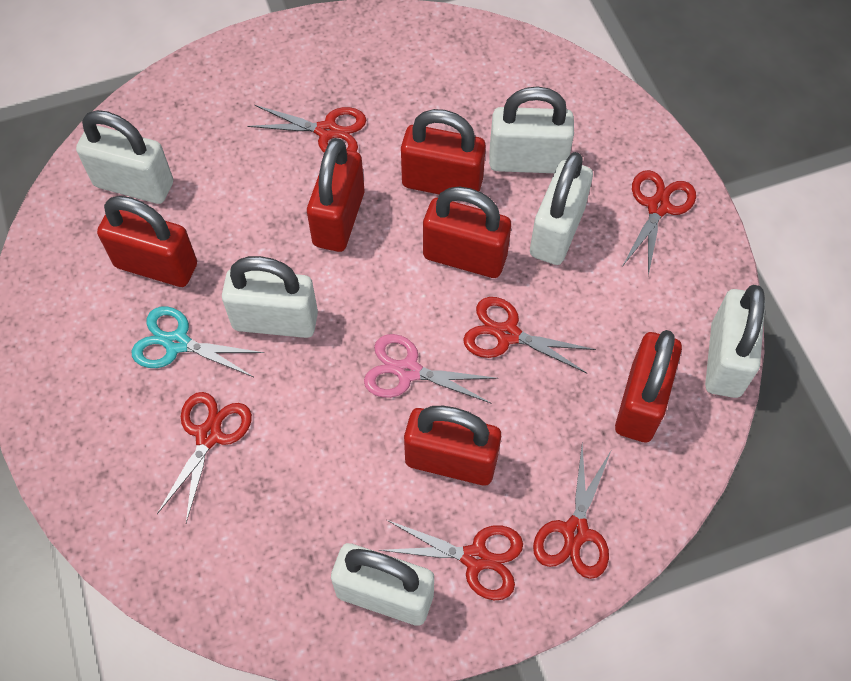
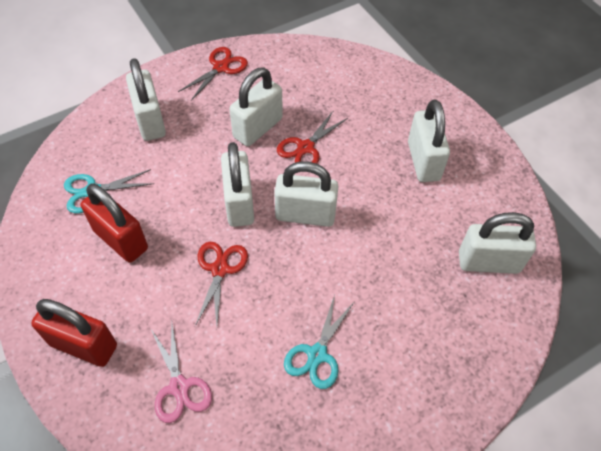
red padlock: 6 -> 2
red scissors: 6 -> 3
turquoise scissors: 1 -> 2

